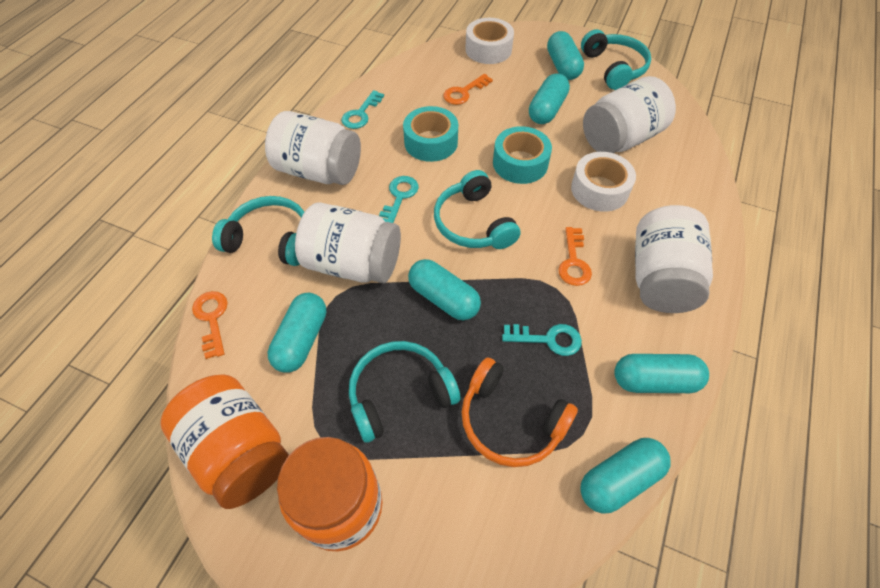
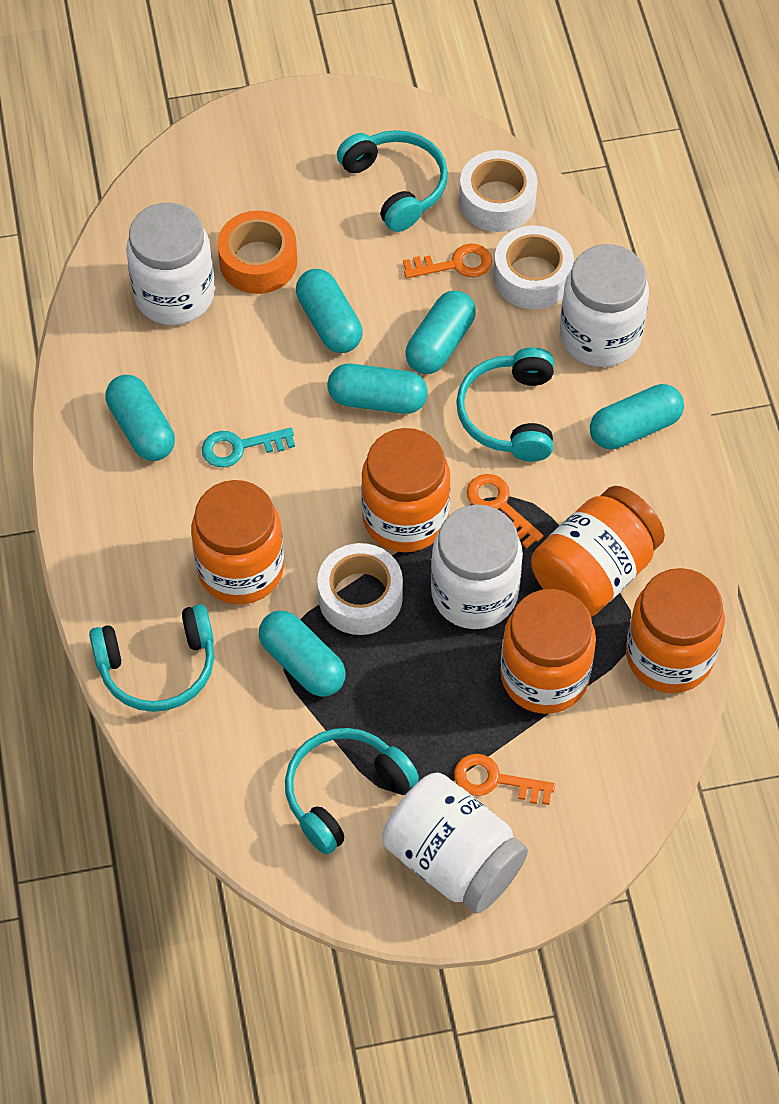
orange headphones: 1 -> 0
orange jar: 2 -> 5
orange tape: 0 -> 1
turquoise key: 3 -> 1
turquoise tape: 2 -> 0
white tape: 2 -> 3

